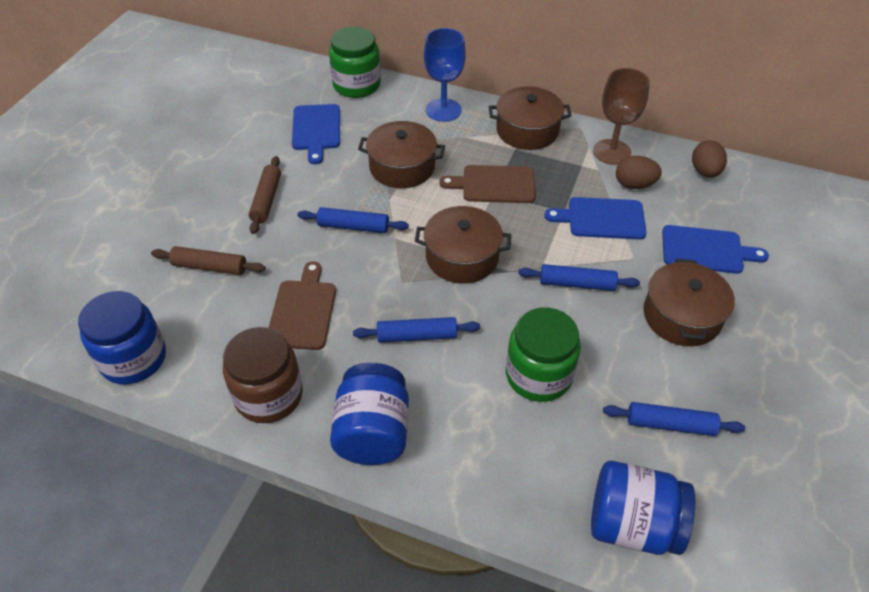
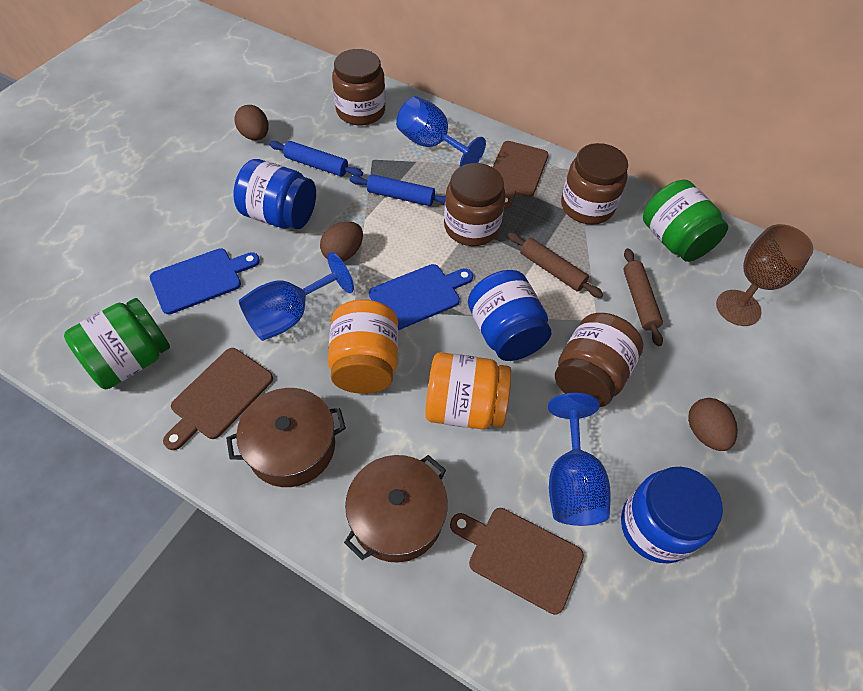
blue cutting board: 3 -> 2
blue goblet: 1 -> 3
blue rolling pin: 4 -> 2
brown cutting board: 2 -> 3
brown egg: 2 -> 3
brown jar: 1 -> 4
brown pot: 4 -> 2
orange jar: 0 -> 2

